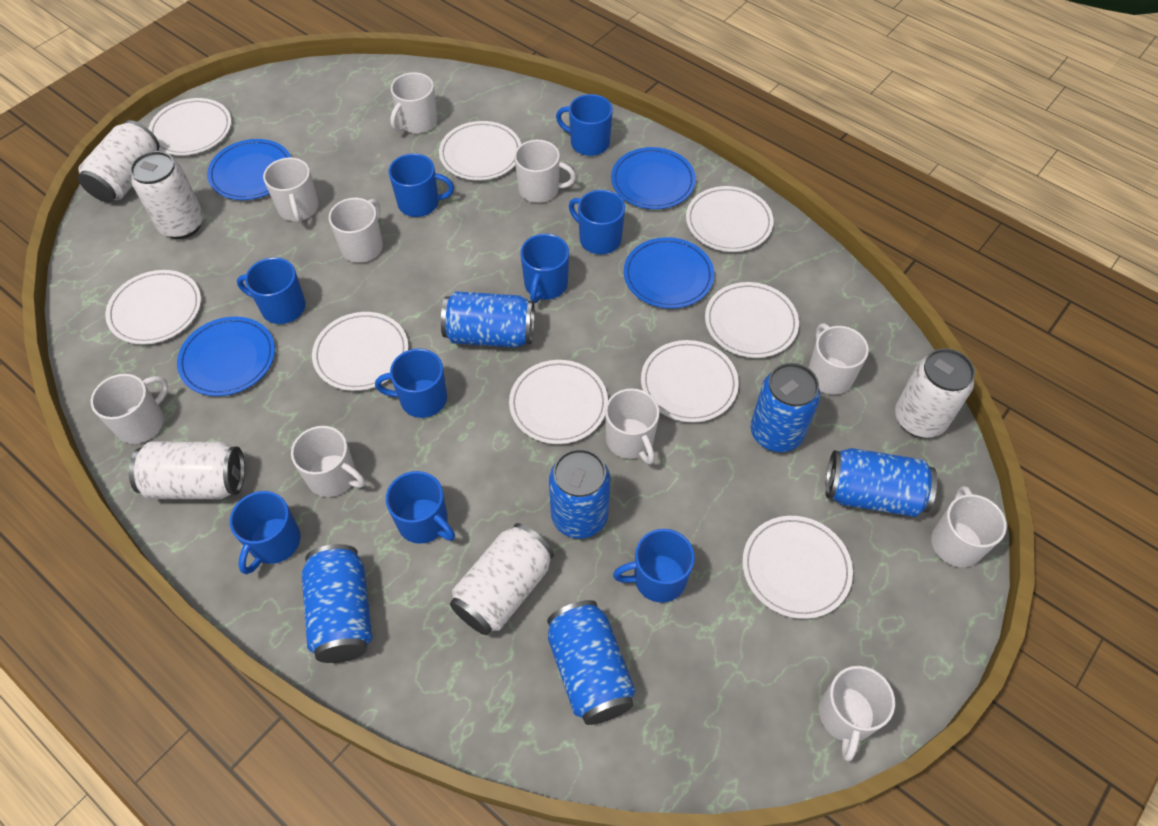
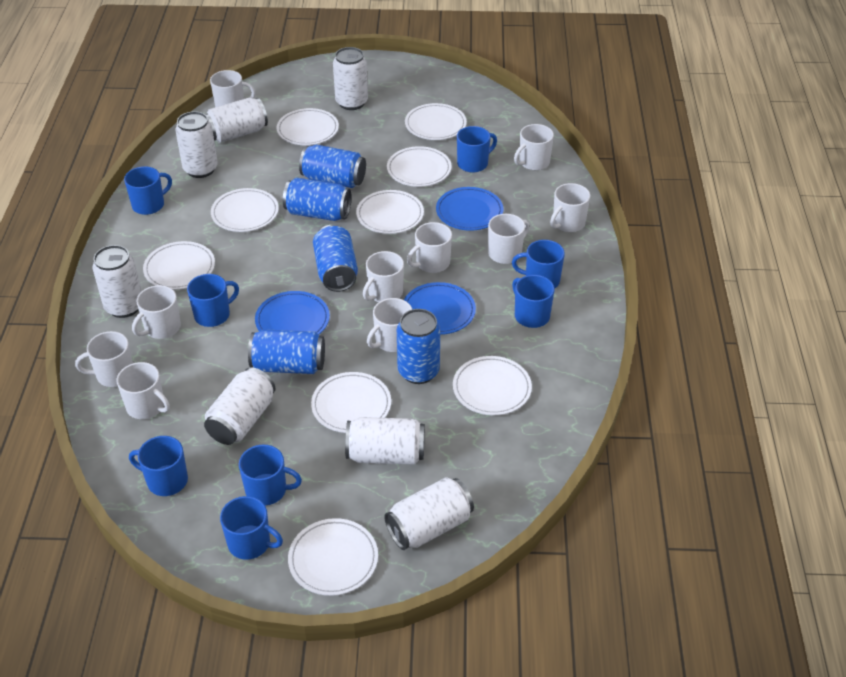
blue can: 6 -> 5
blue mug: 9 -> 8
blue plate: 4 -> 3
white can: 5 -> 7

